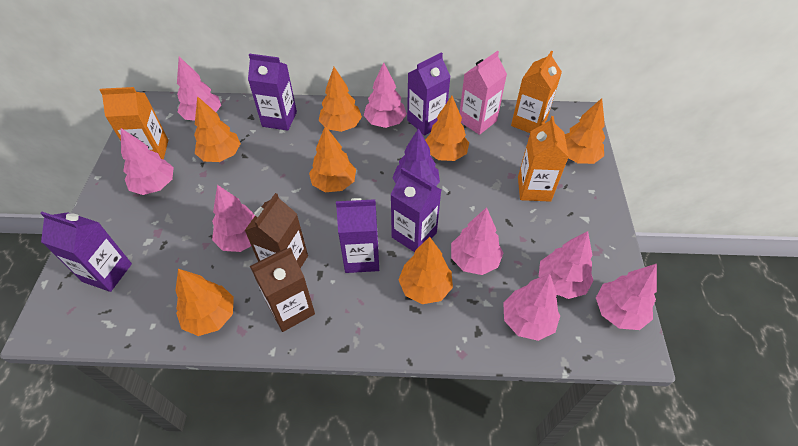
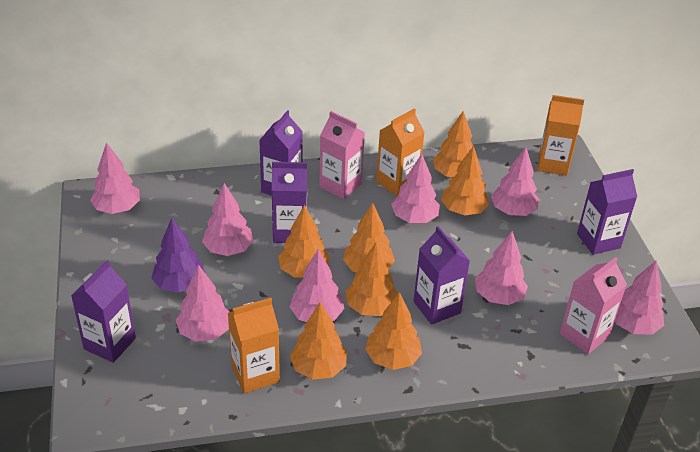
brown carton: 2 -> 0
pink carton: 1 -> 2

